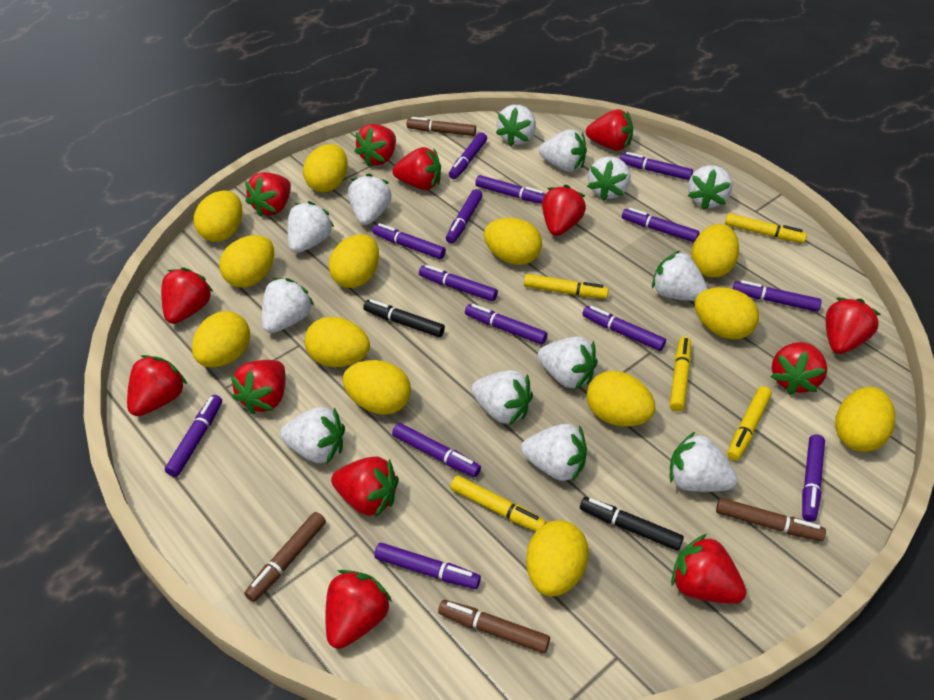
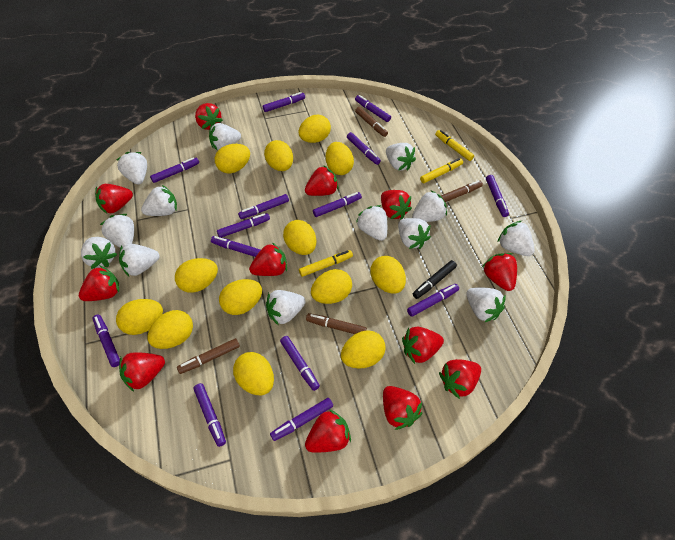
black marker: 2 -> 1
red strawberry: 13 -> 12
yellow marker: 5 -> 3

